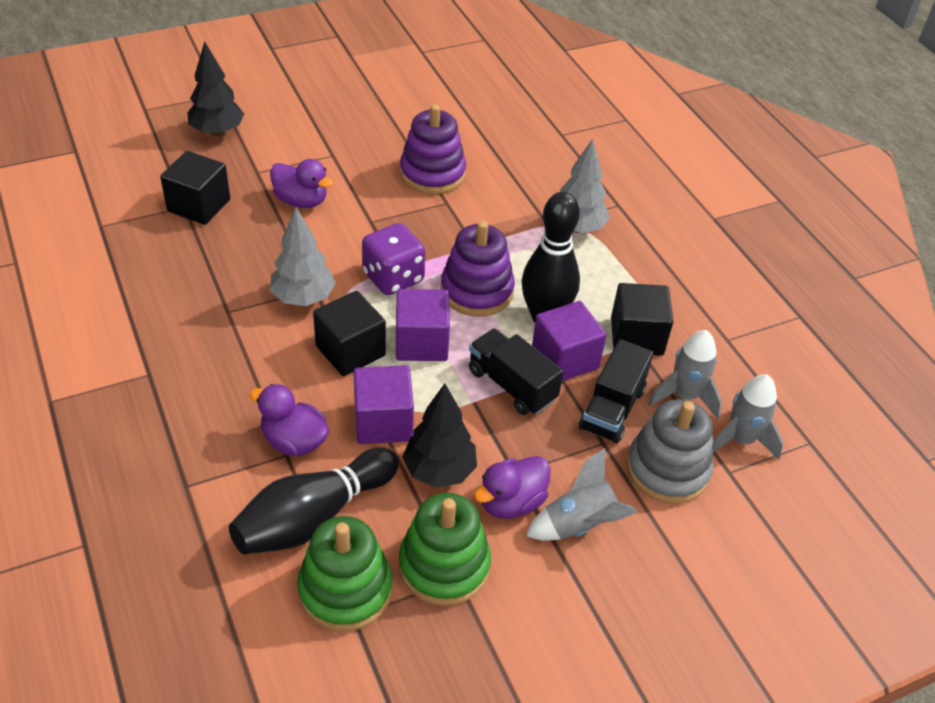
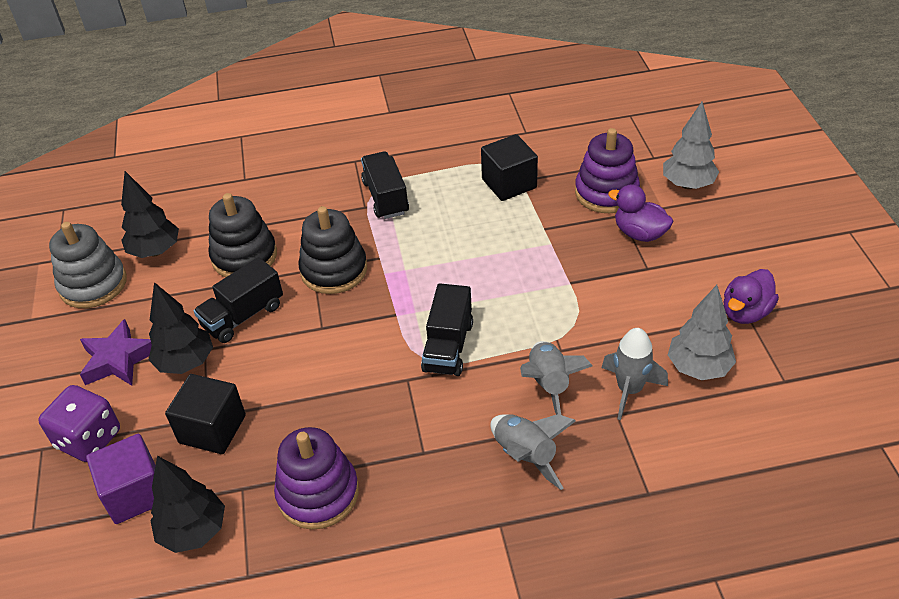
black bowling pin: 2 -> 0
black cube: 3 -> 2
black stacking toy: 0 -> 2
black tree: 2 -> 3
black truck: 2 -> 3
green stacking toy: 2 -> 0
purple cube: 3 -> 1
purple duck: 3 -> 2
purple star: 0 -> 1

